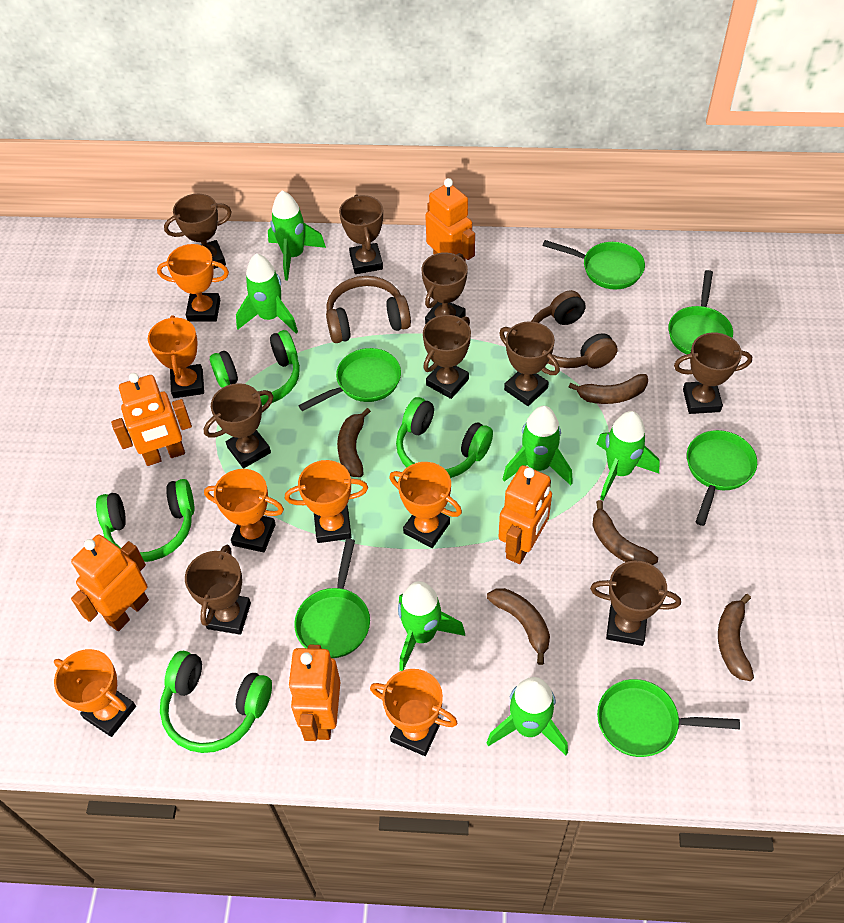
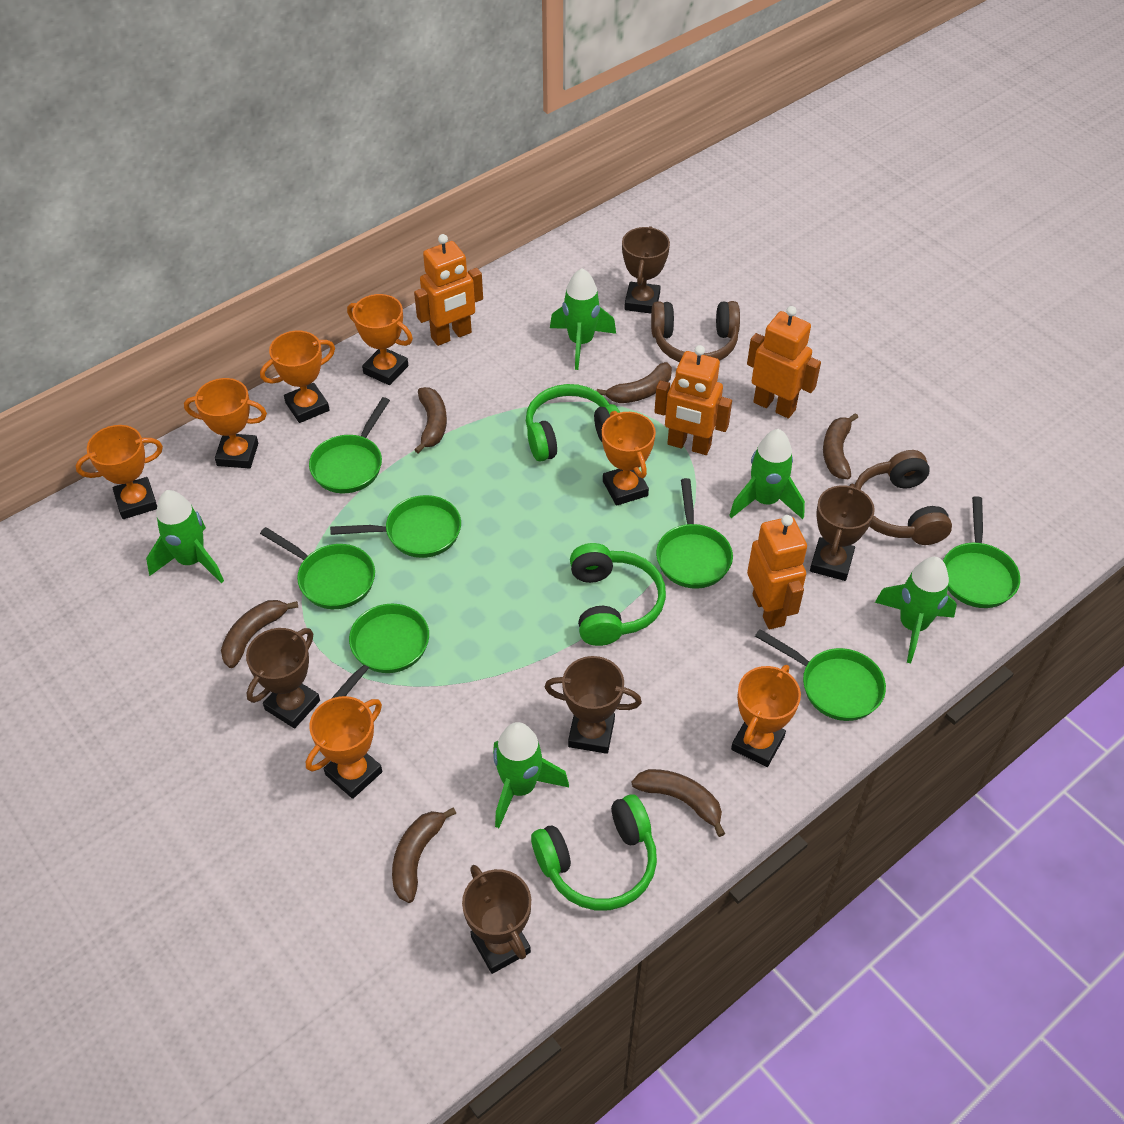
brown banana: 5 -> 6
brown trophy: 9 -> 5
green headphones: 4 -> 3
green pan: 6 -> 7
green rocket: 6 -> 5
orange robot: 5 -> 4

